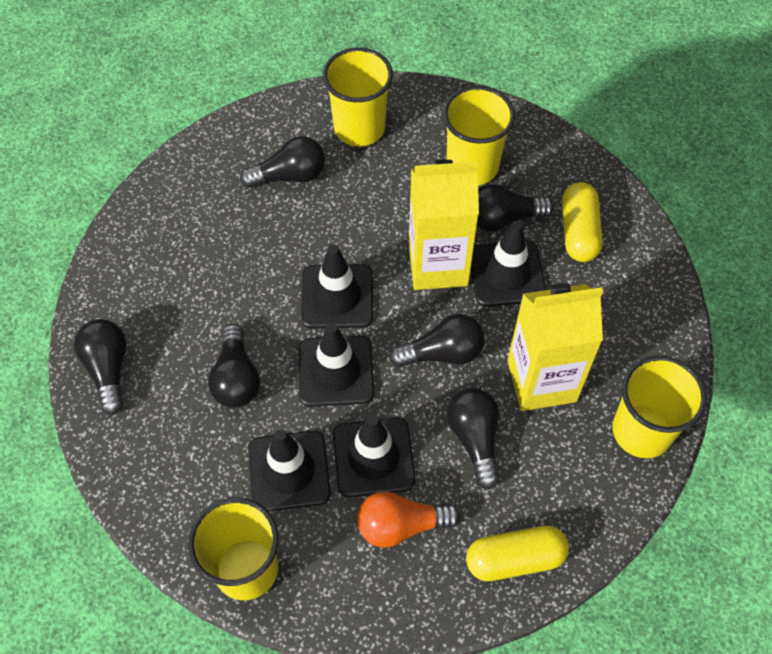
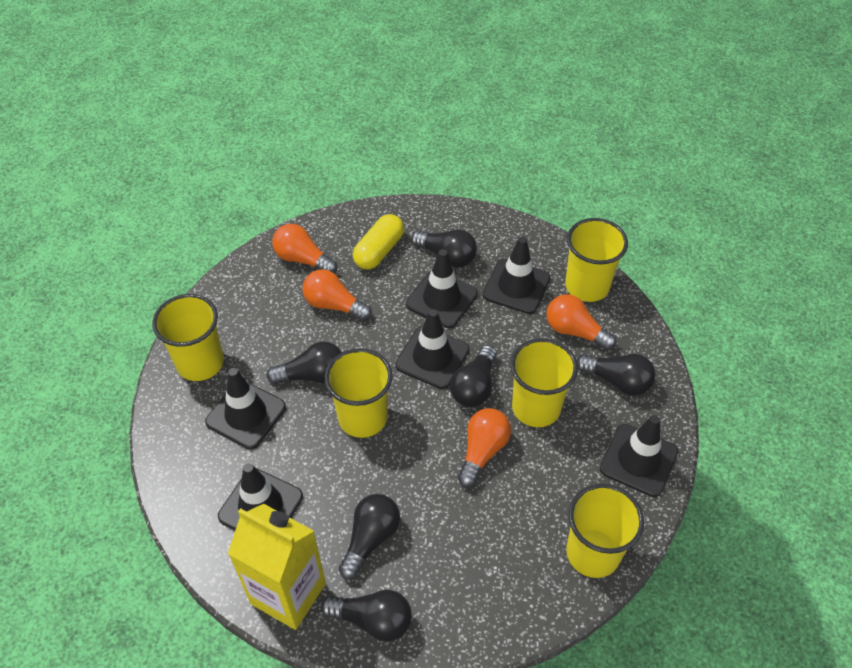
black traffic cone: 5 -> 6
orange light bulb: 1 -> 4
yellow capsule: 2 -> 1
yellow carton: 2 -> 1
yellow cup: 4 -> 5

